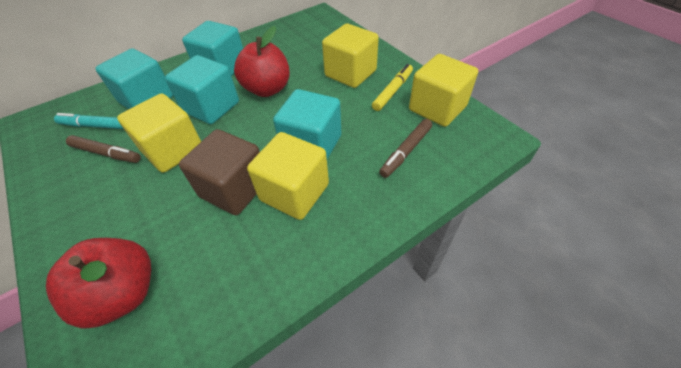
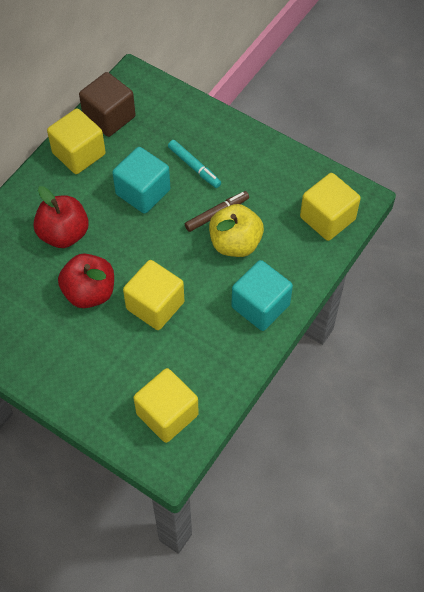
brown marker: 2 -> 1
turquoise cube: 4 -> 2
yellow apple: 0 -> 1
yellow marker: 1 -> 0

